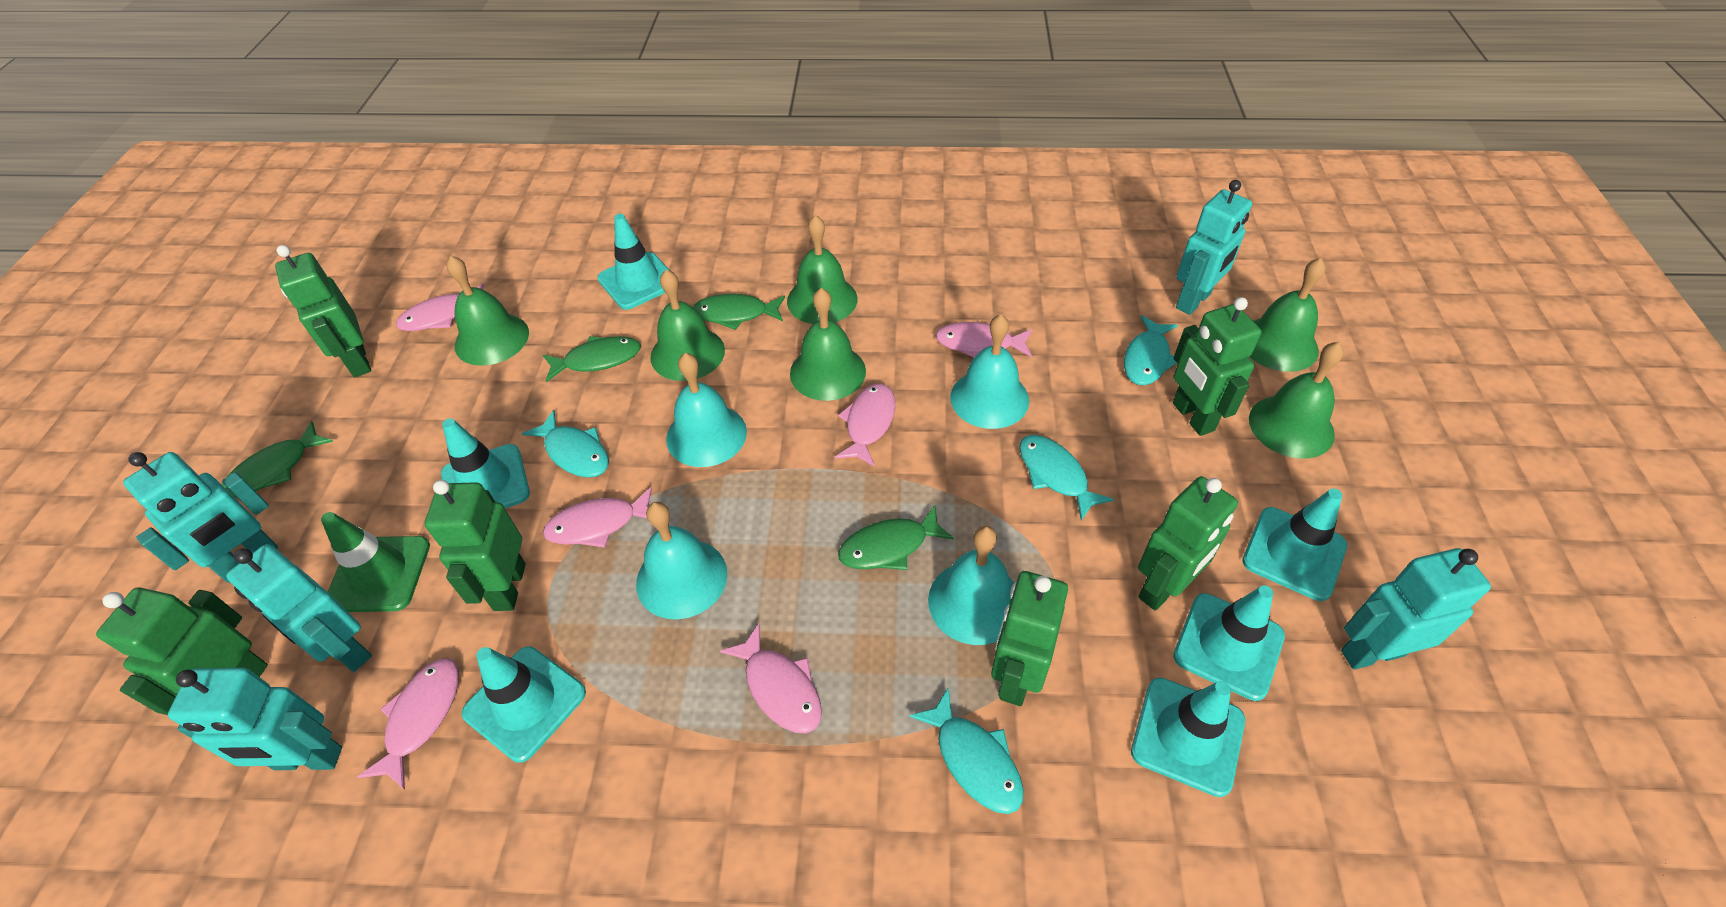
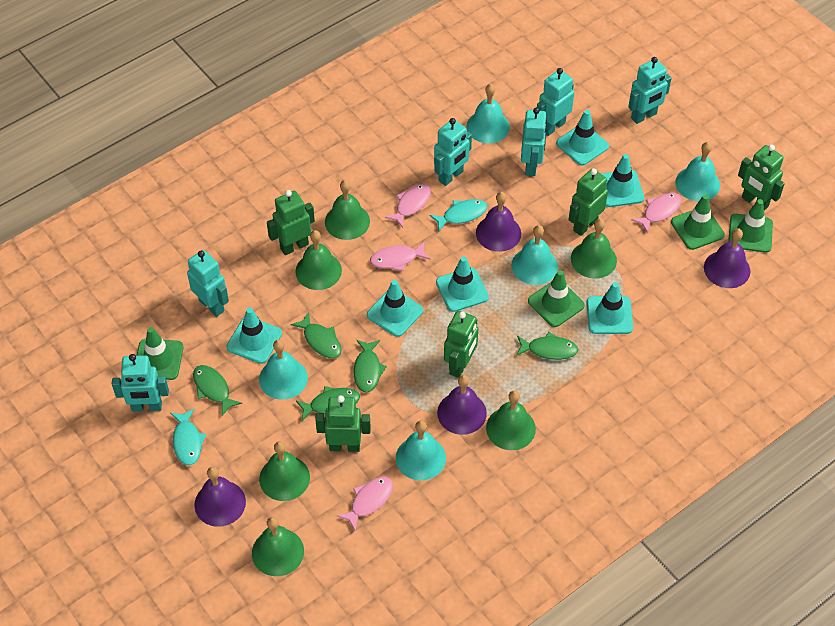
green fish: 4 -> 5
green robot: 6 -> 5
green traffic cone: 1 -> 4
pink fish: 6 -> 4
purple bell: 0 -> 4
turquoise bell: 4 -> 5
turquoise fish: 4 -> 2
turquoise robot: 5 -> 6

